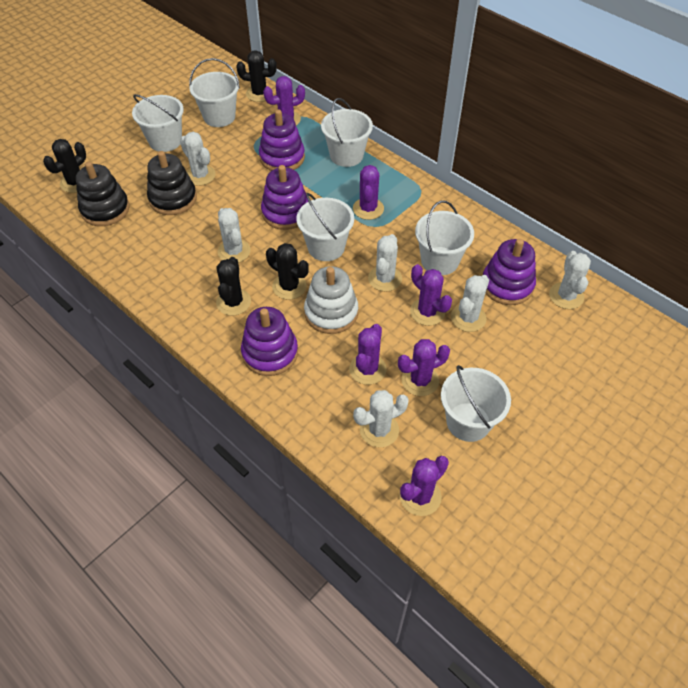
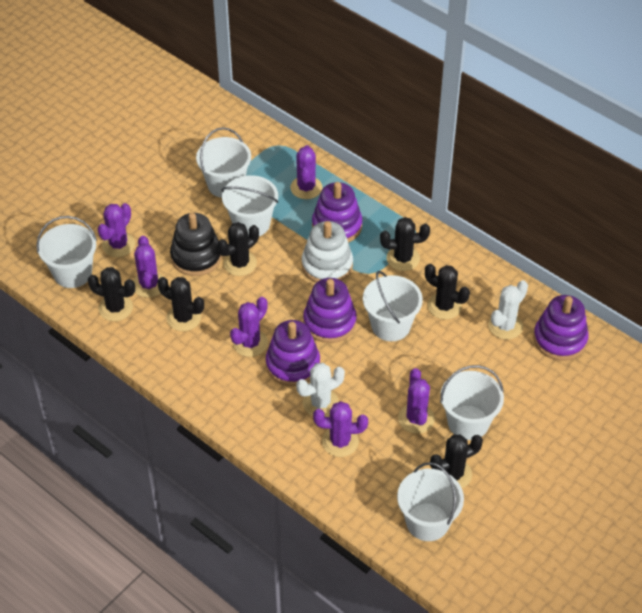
black cactus: 4 -> 6
black stacking toy: 2 -> 1
white cactus: 6 -> 2

